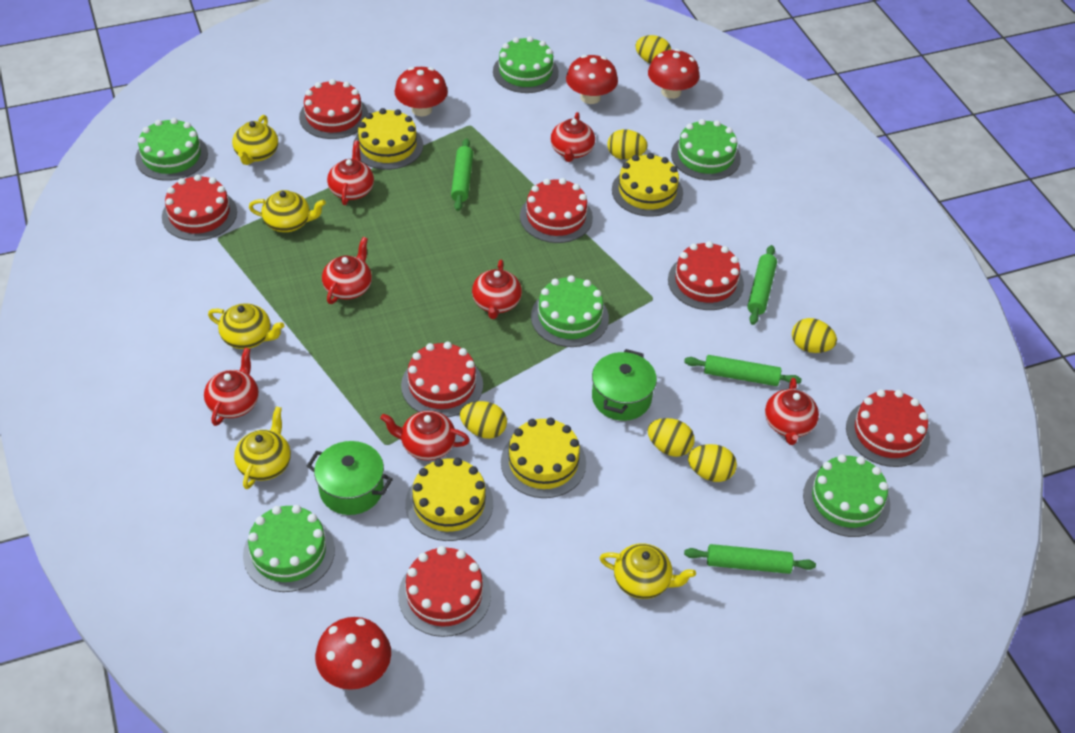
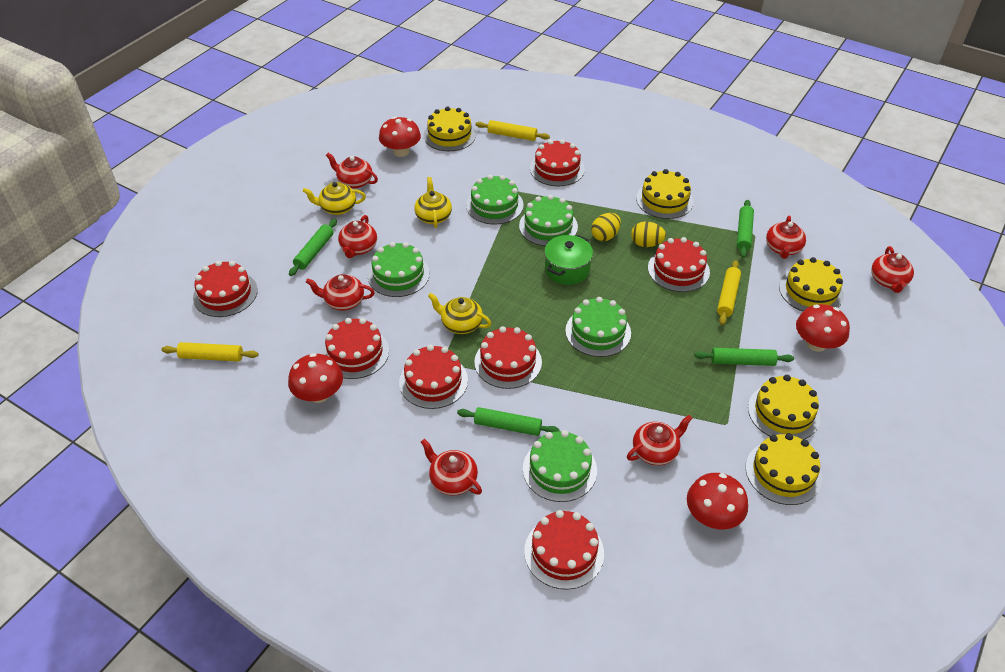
green cake: 6 -> 5
green pot: 2 -> 1
yellow cake: 4 -> 5
yellow egg: 6 -> 2
yellow rolling pin: 0 -> 3
yellow teapot: 5 -> 3

